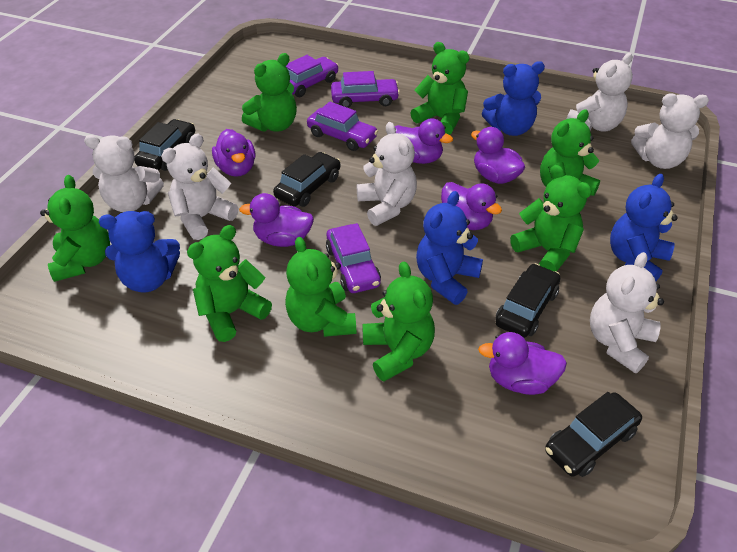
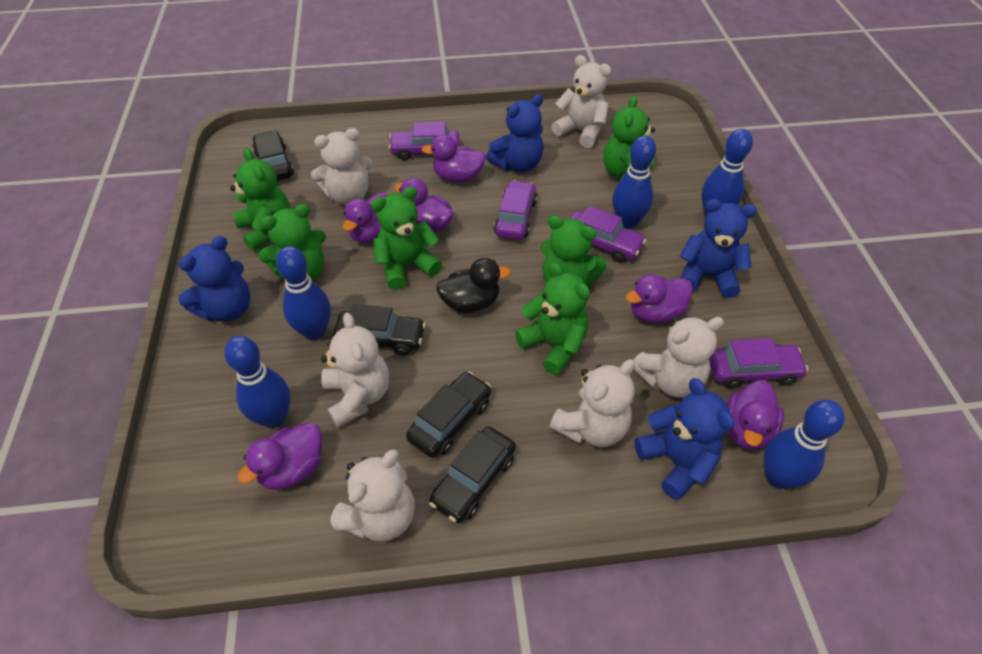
black duck: 0 -> 1
blue bowling pin: 0 -> 5
green teddy bear: 8 -> 6

